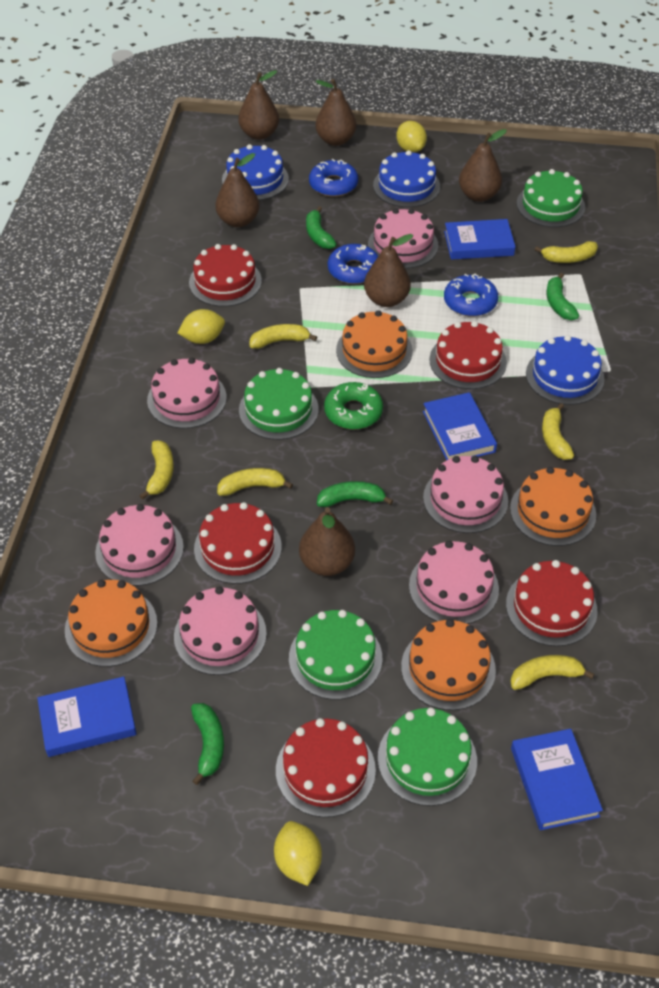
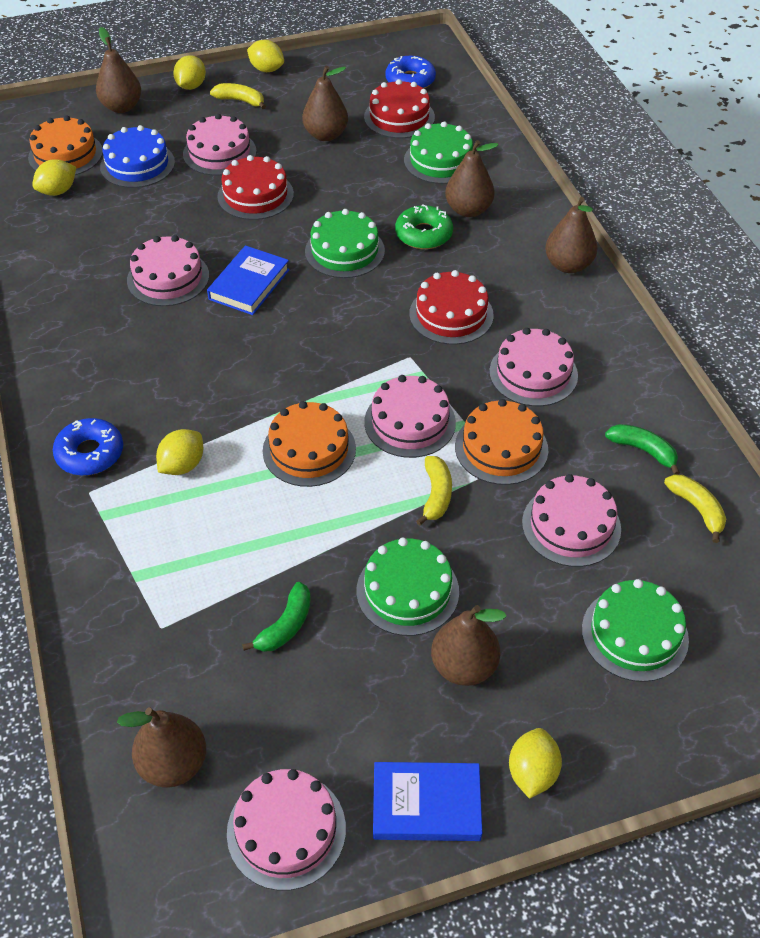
blue book: 4 -> 2
blue cake: 3 -> 1
blue donut: 3 -> 2
green banana: 4 -> 2
orange cake: 4 -> 3
red cake: 5 -> 3
yellow banana: 6 -> 3
yellow lemon: 3 -> 5

